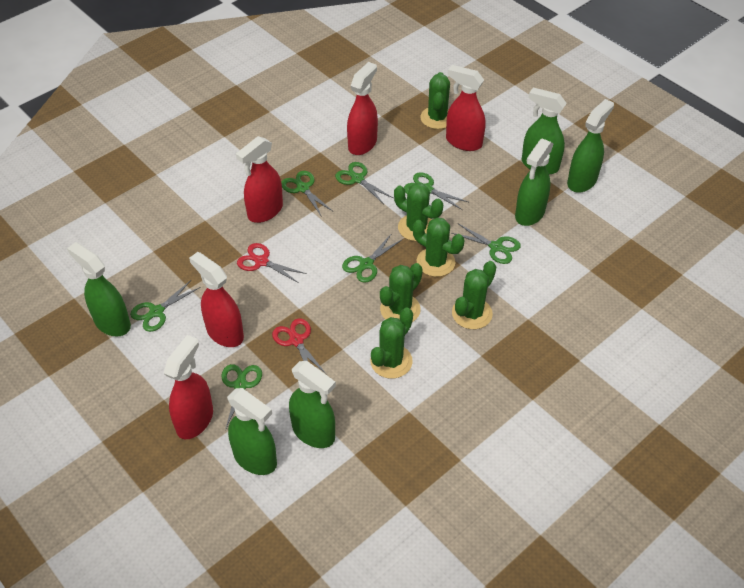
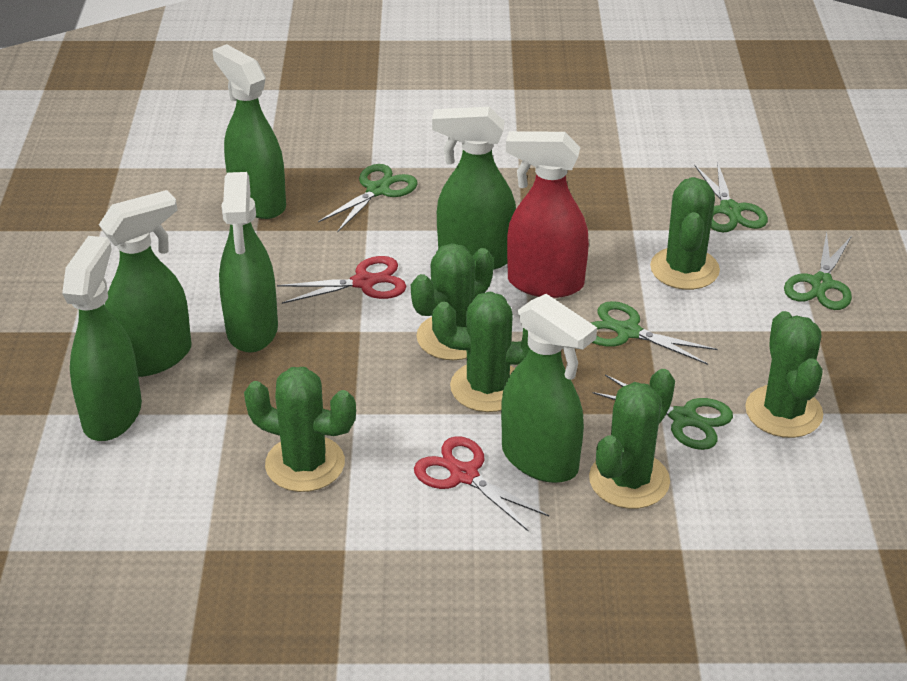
green scissors: 7 -> 5
red spray bottle: 5 -> 1

